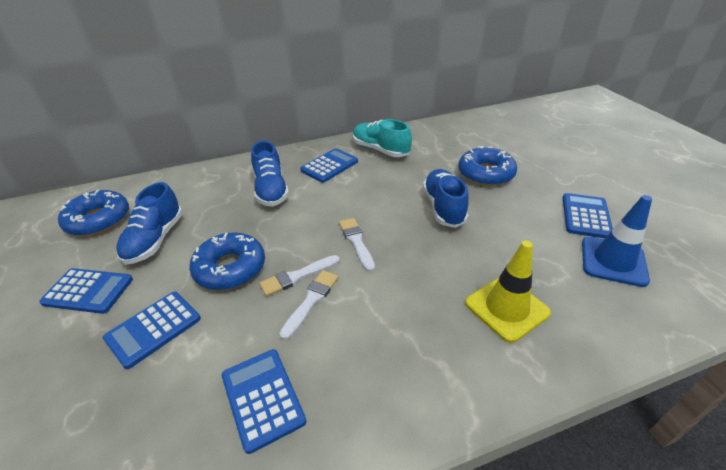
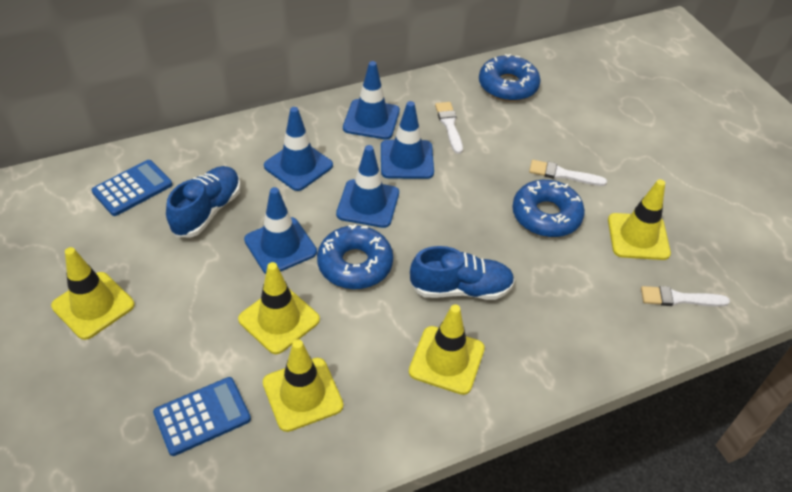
blue calculator: 5 -> 2
blue shoe: 3 -> 2
blue traffic cone: 1 -> 5
turquoise shoe: 1 -> 0
yellow traffic cone: 1 -> 5

